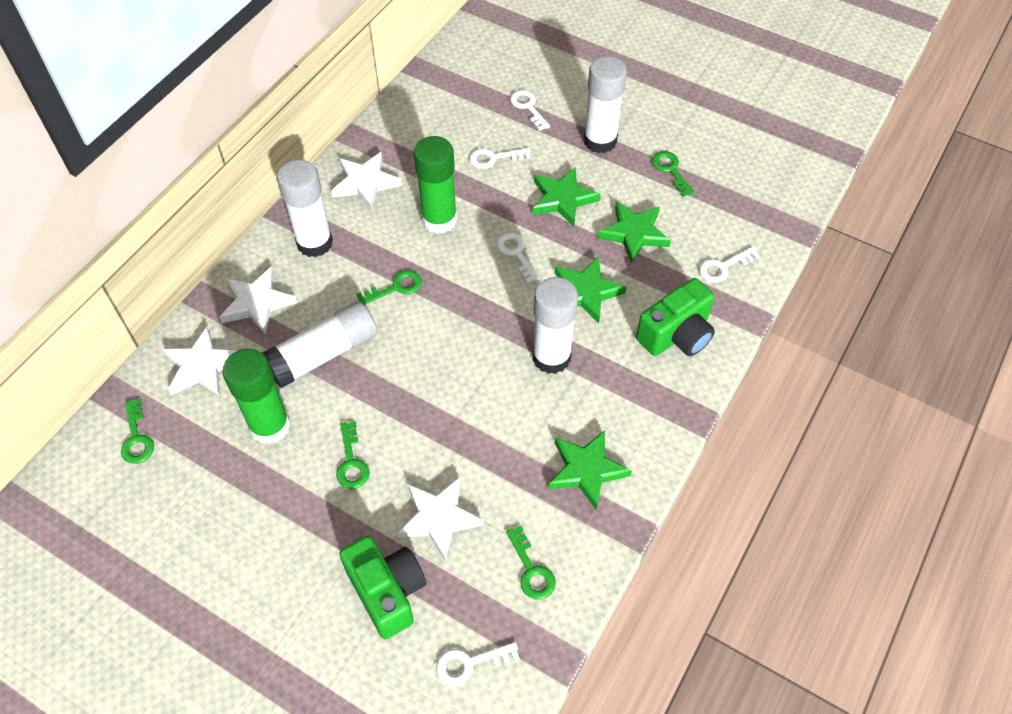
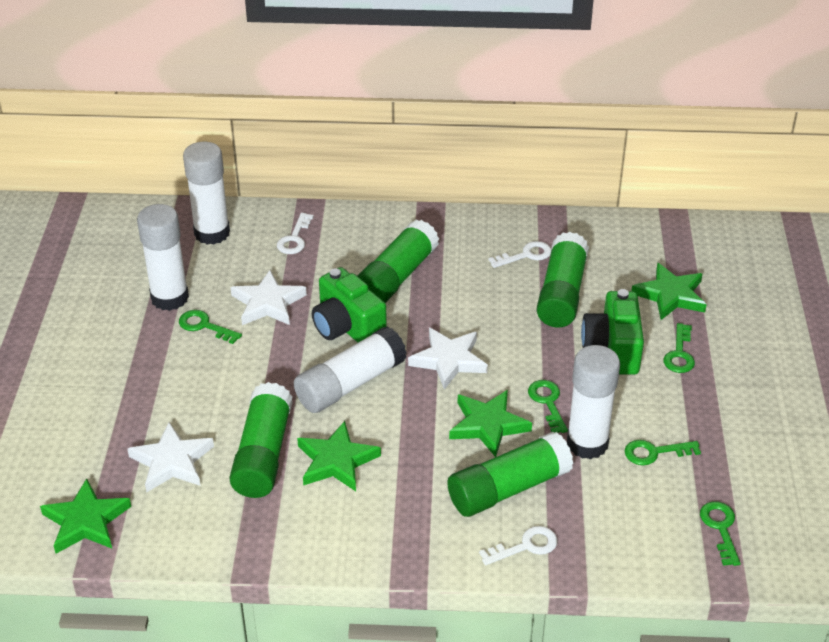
green glue stick: 2 -> 4
white key: 5 -> 3
white star: 4 -> 3

